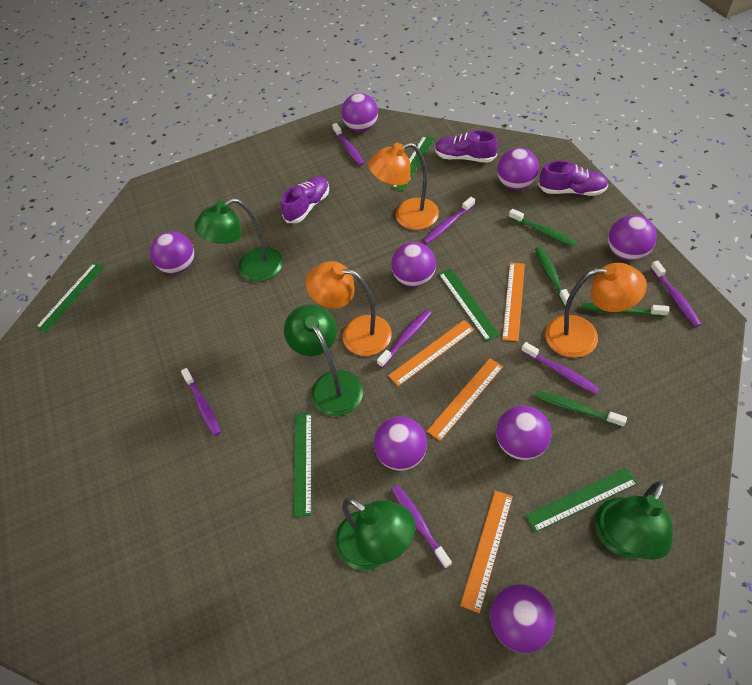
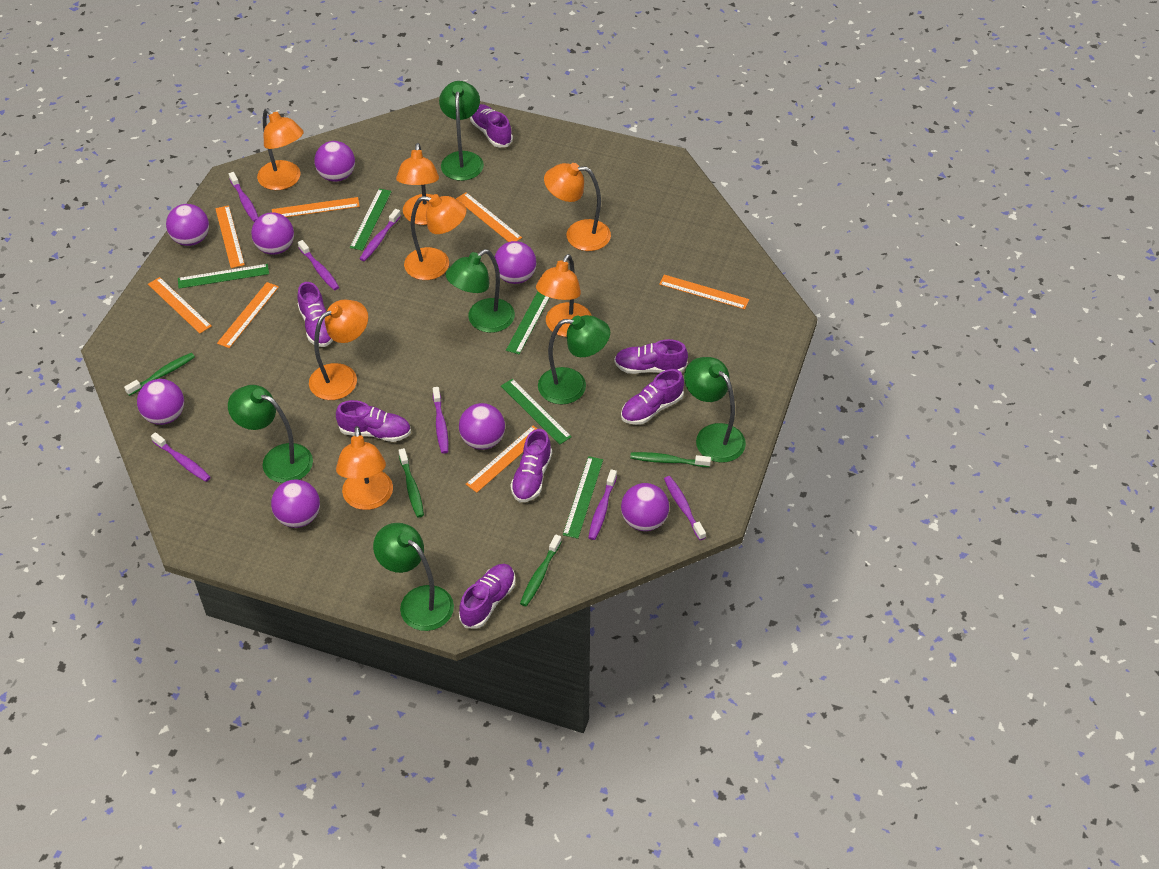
green lamp: 4 -> 6
orange lamp: 3 -> 7
orange ruler: 4 -> 7
purple shoe: 3 -> 7

